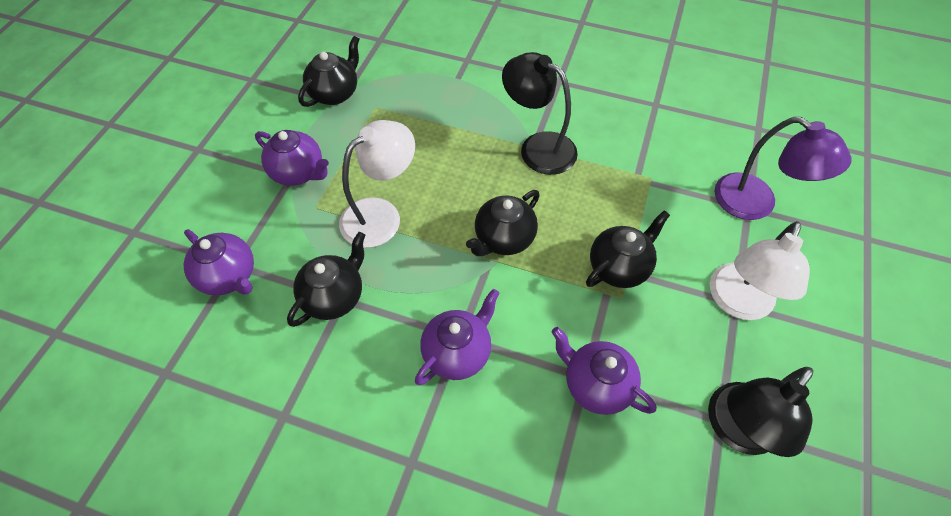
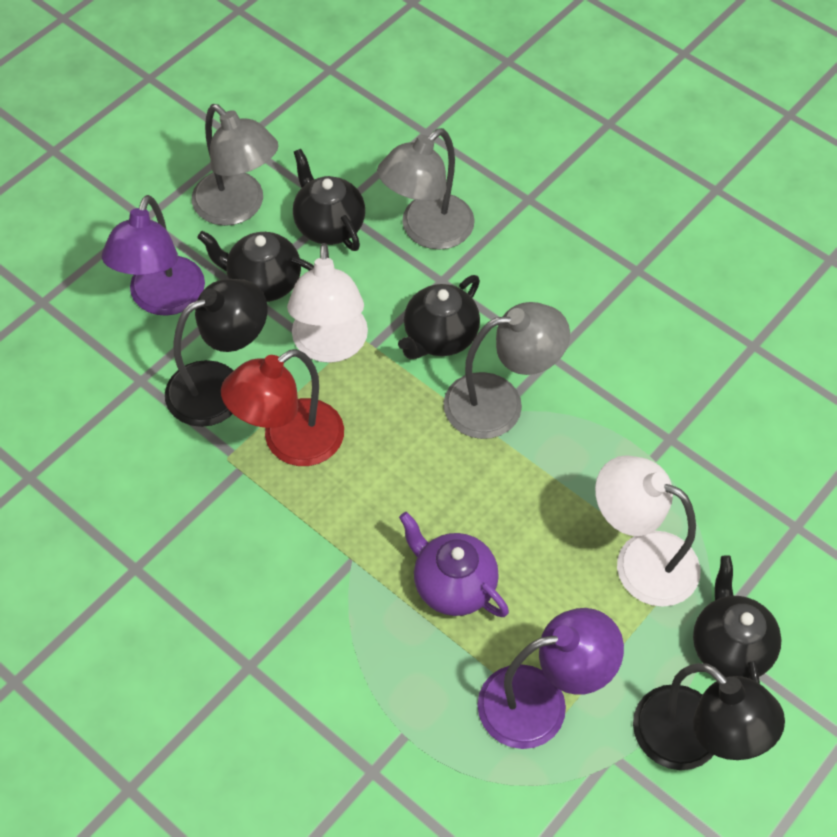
grey lamp: 0 -> 3
purple lamp: 1 -> 2
purple teapot: 4 -> 1
red lamp: 0 -> 1

